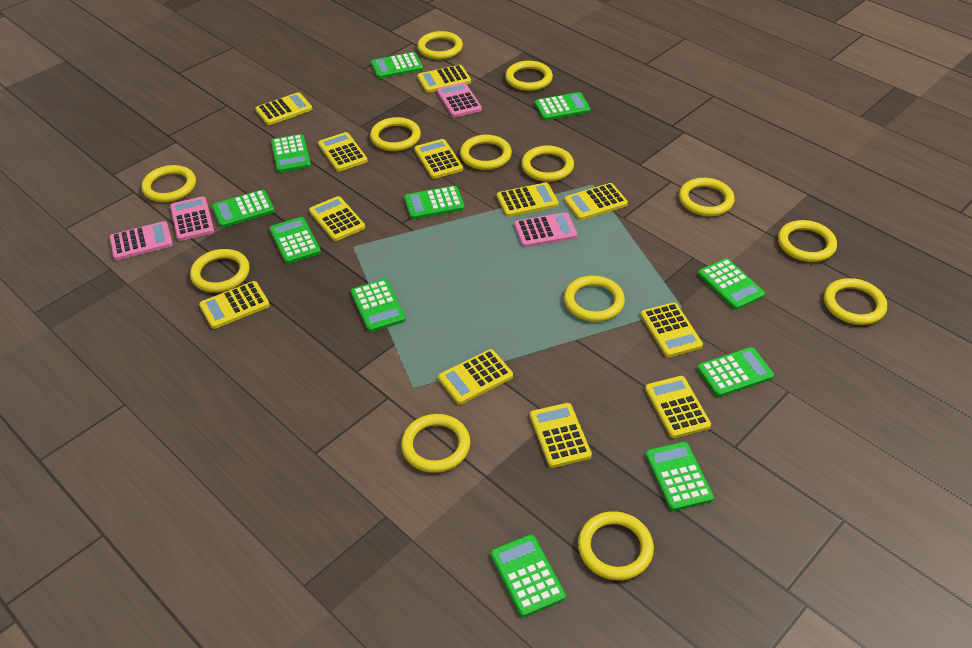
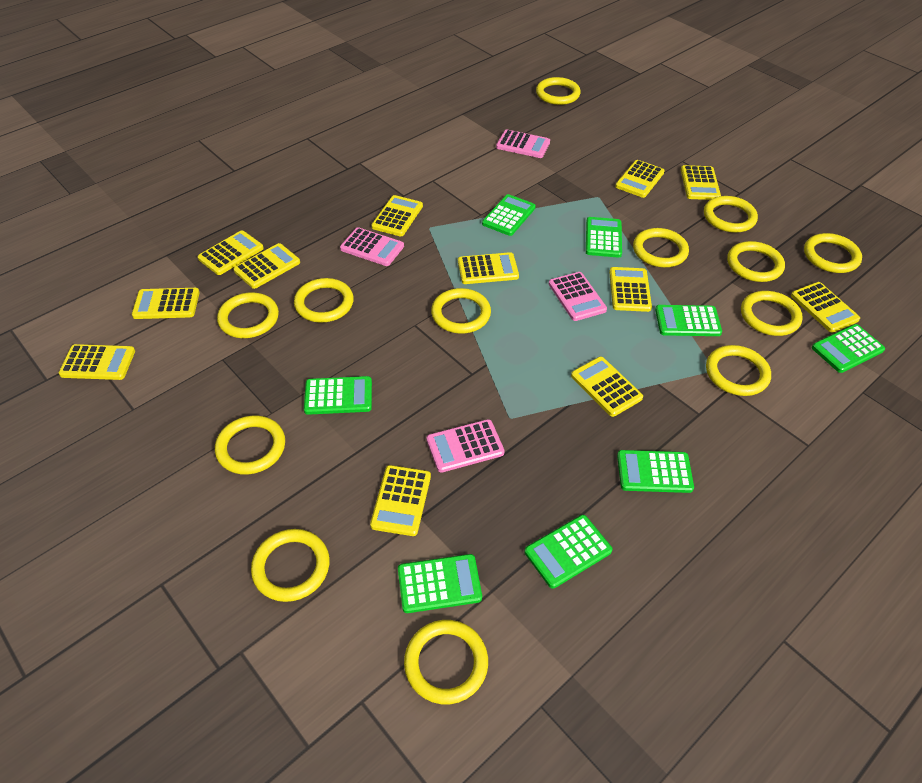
green calculator: 11 -> 8

